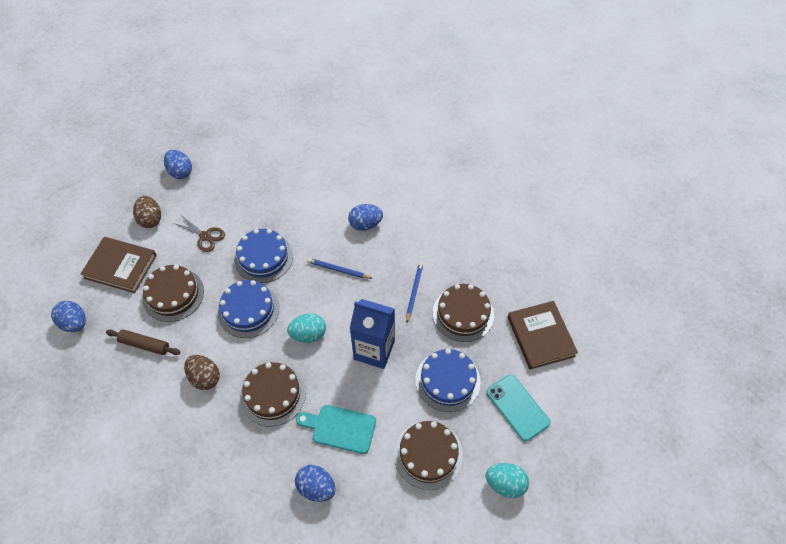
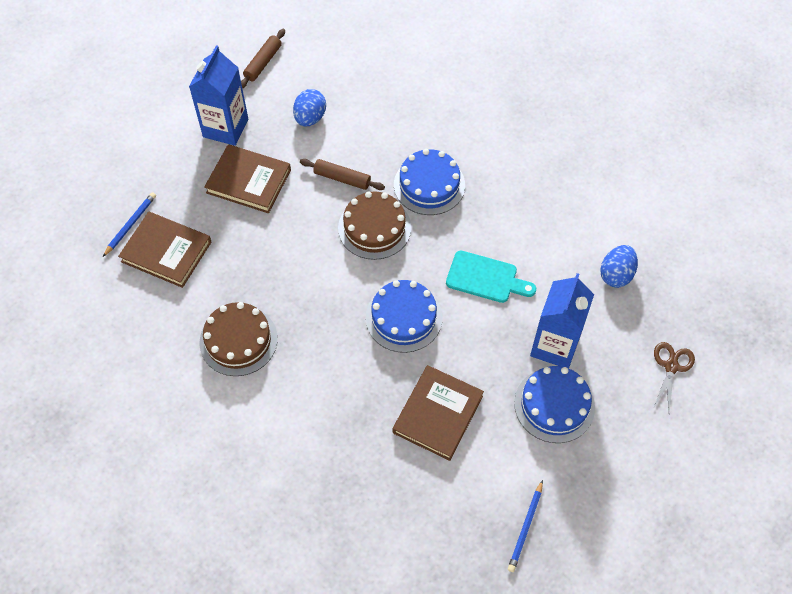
blue carton: 1 -> 2
blue egg: 4 -> 2
brown book: 2 -> 3
brown cake: 4 -> 2
brown egg: 2 -> 0
brown rolling pin: 1 -> 2
turquoise egg: 2 -> 0
turquoise phone: 1 -> 0

